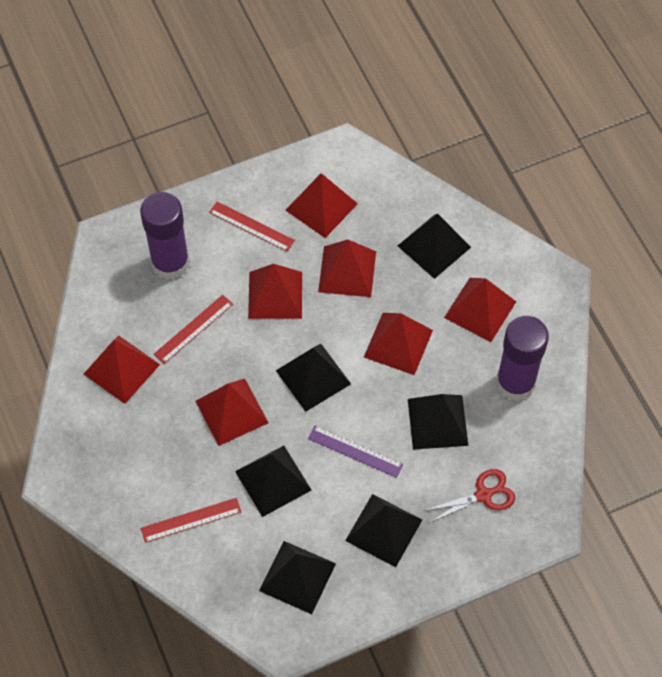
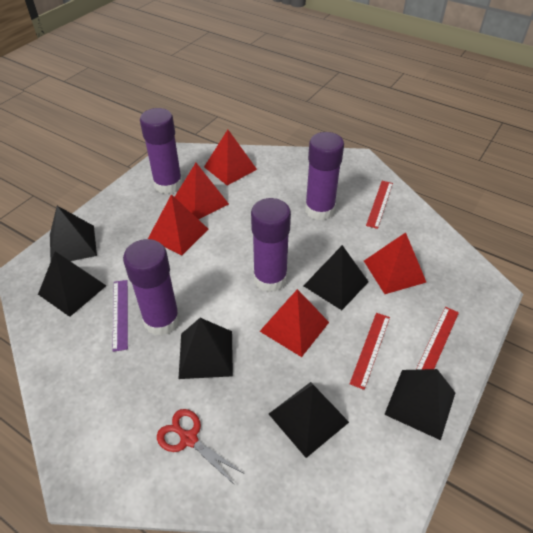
purple glue stick: 2 -> 4
red pyramid: 7 -> 5

